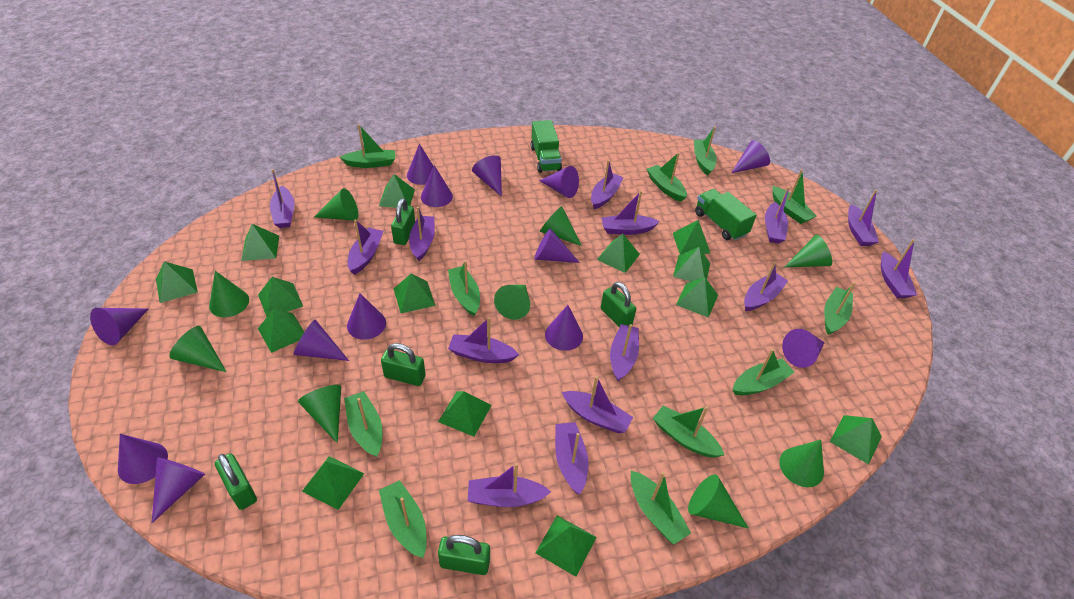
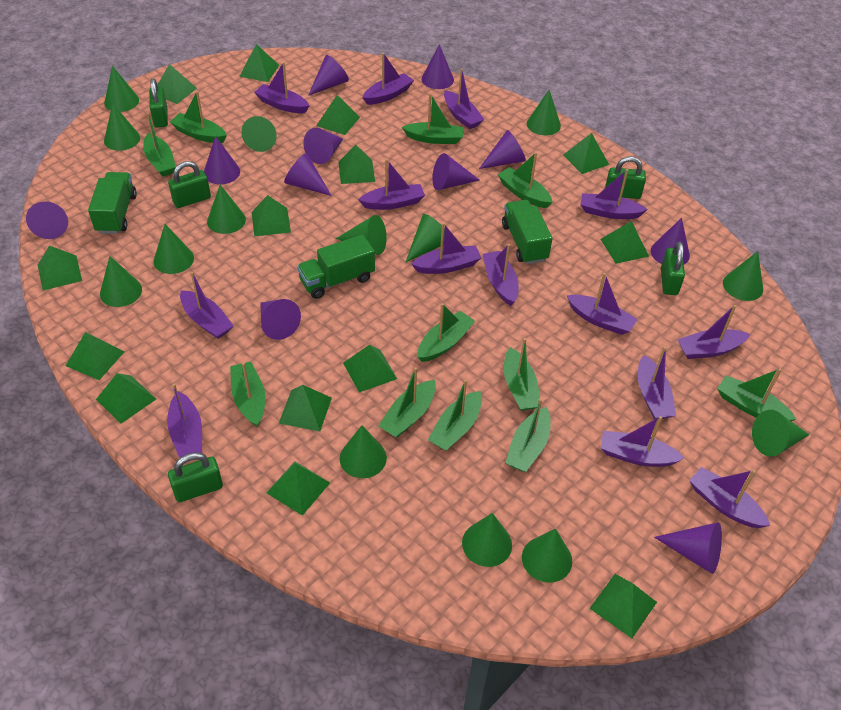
green cone: 9 -> 14
green truck: 2 -> 3
purple cone: 13 -> 11

